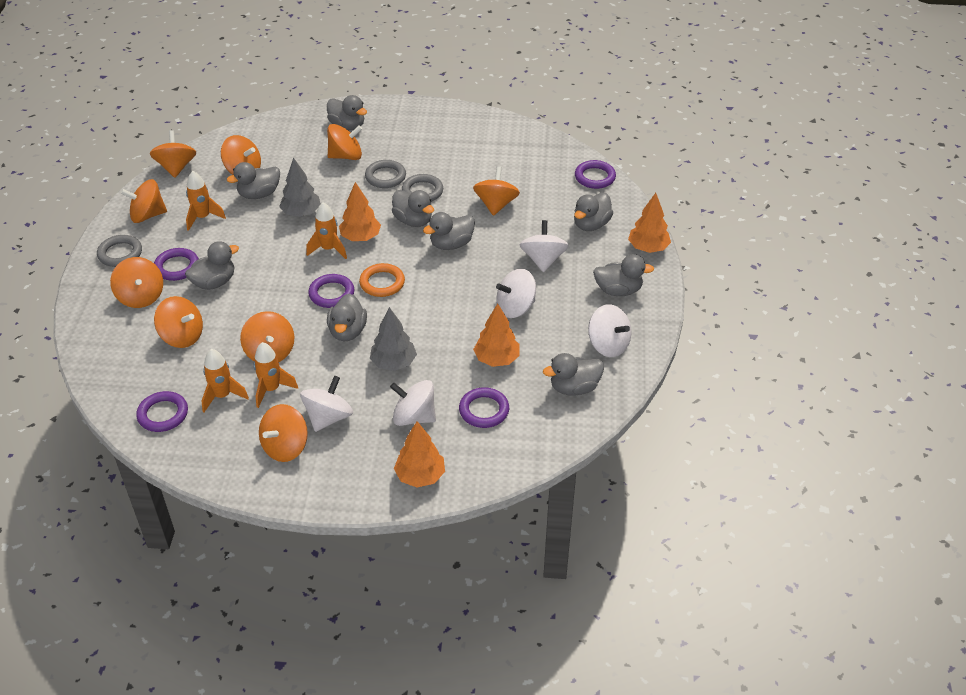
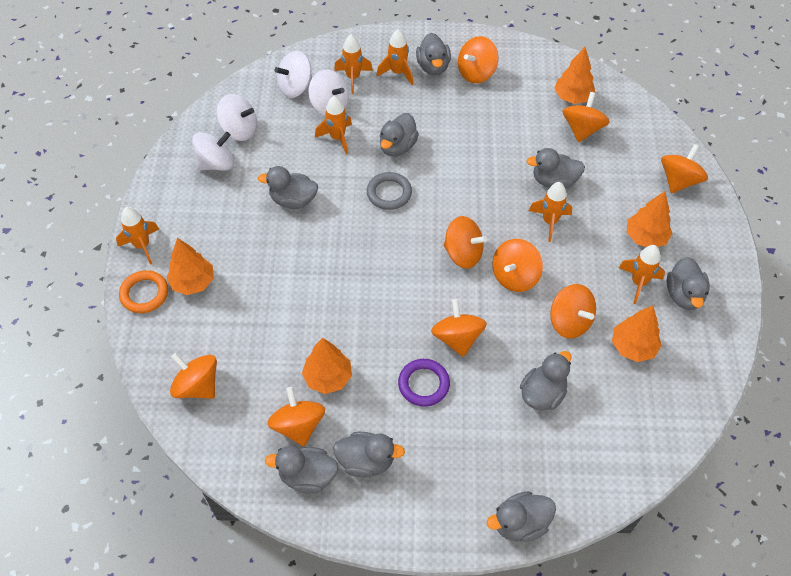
grey ring: 3 -> 1
grey tree: 2 -> 0
orange rocket: 4 -> 6
orange tree: 4 -> 5
purple ring: 5 -> 1
white spinning top: 5 -> 4

